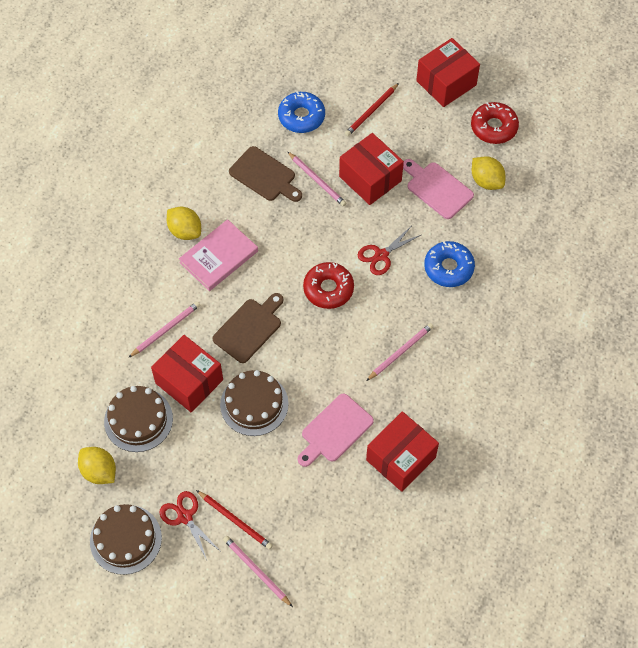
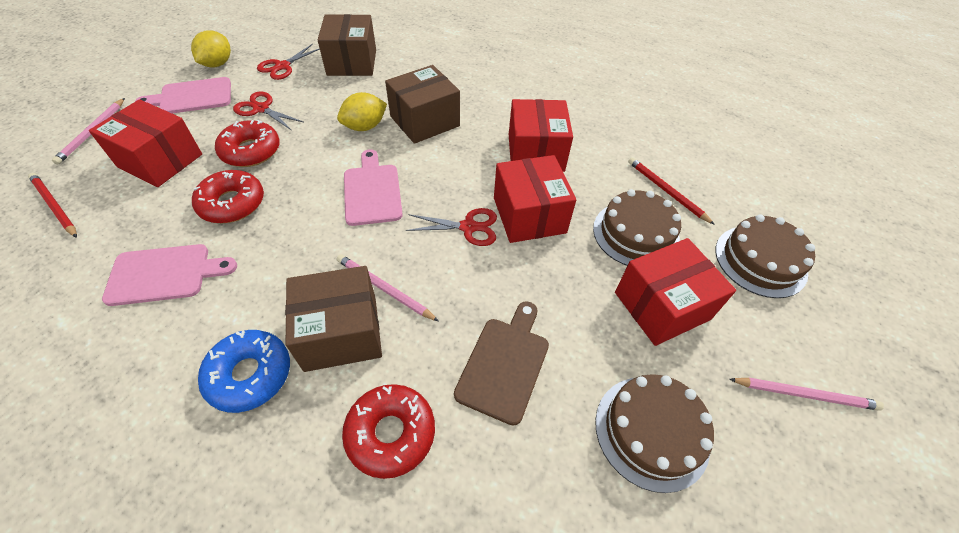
blue donut: 2 -> 1
brown box: 0 -> 3
brown cutting board: 2 -> 1
pink book: 1 -> 0
pink cutting board: 2 -> 3
pink pencil: 4 -> 3
red donut: 2 -> 3
red scissors: 2 -> 3
yellow lemon: 3 -> 2

